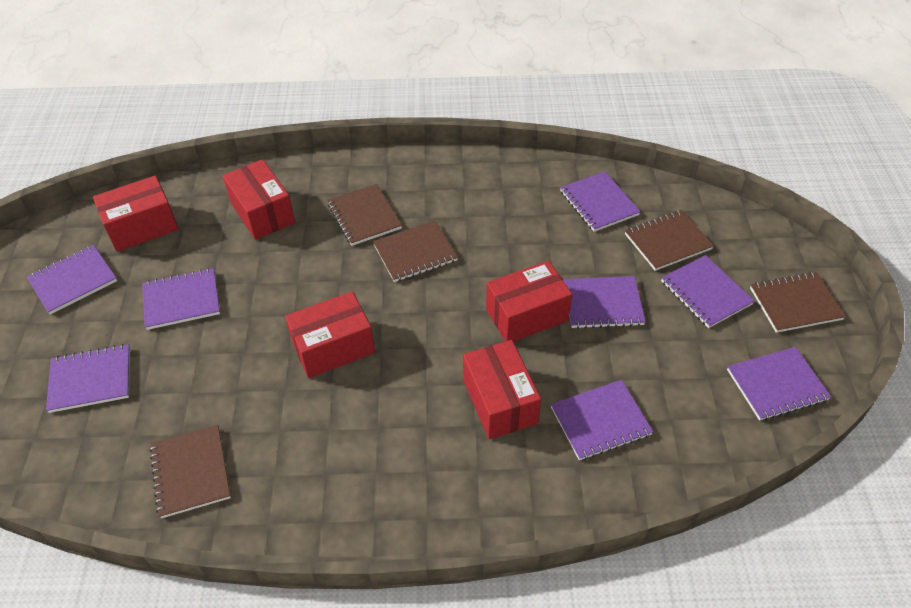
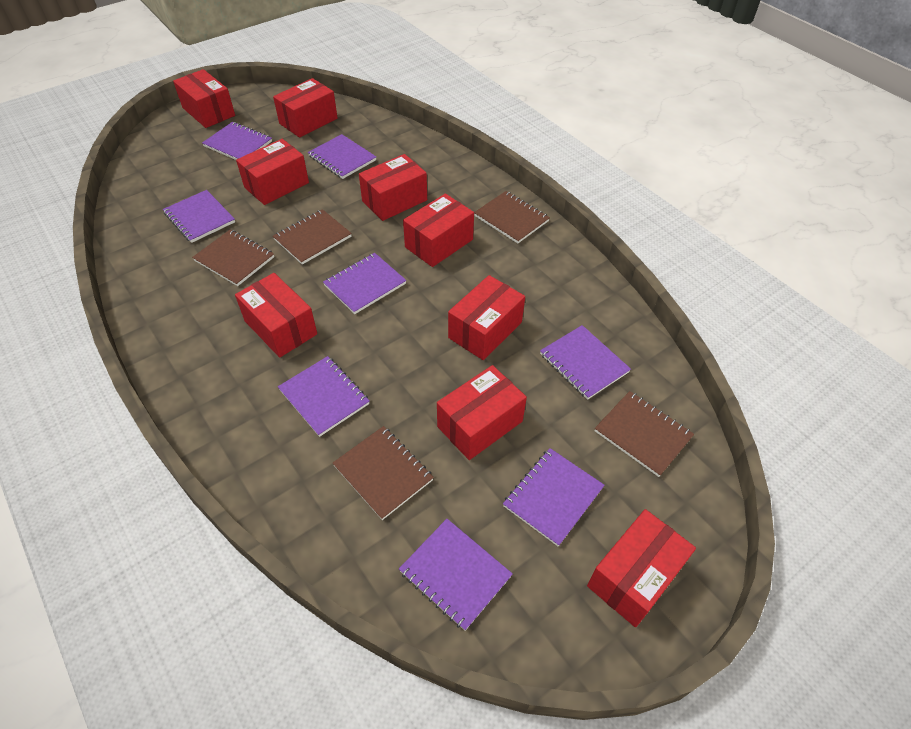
red box: 5 -> 9

